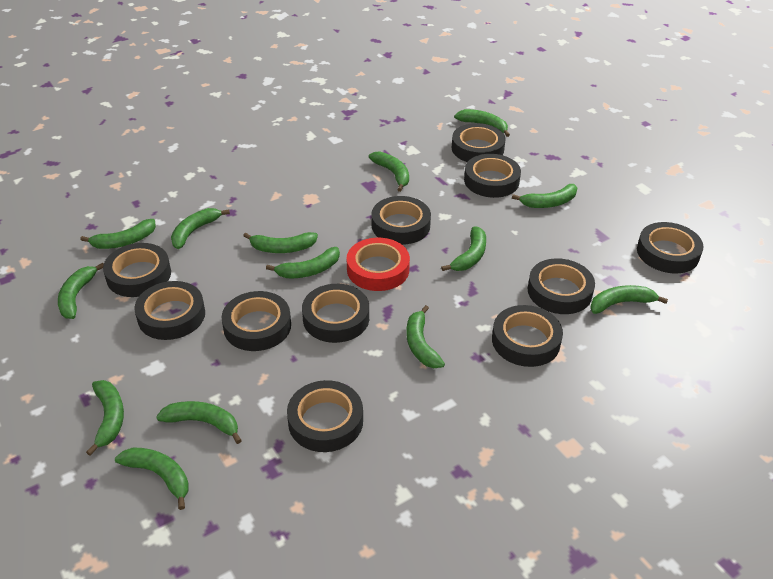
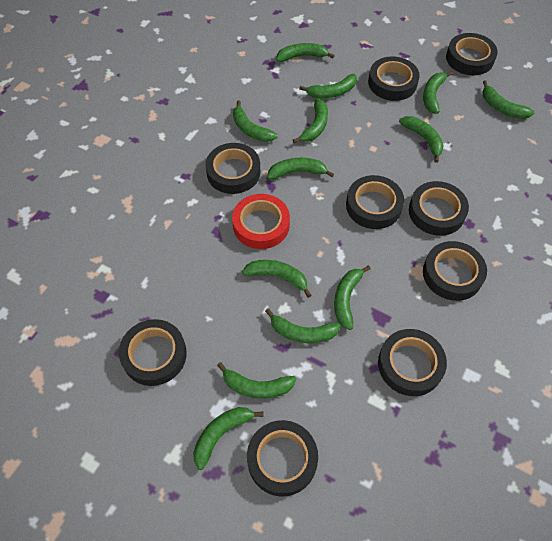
black tape: 11 -> 9
green banana: 14 -> 13

